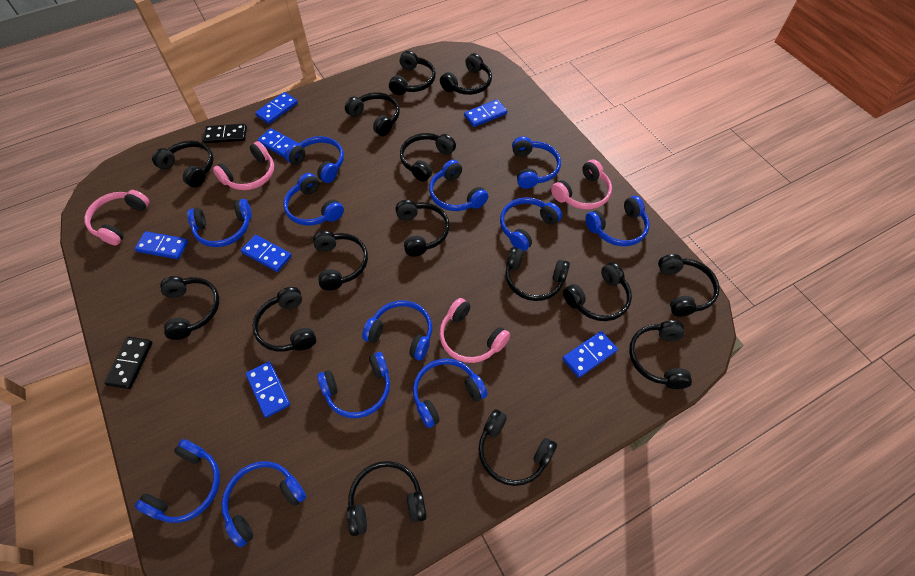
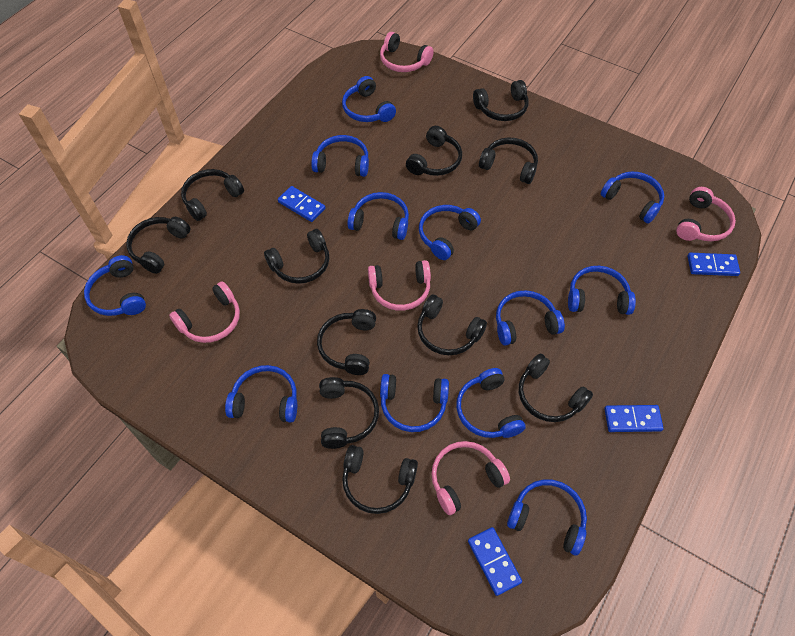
black domino: 2 -> 0
black headphones: 15 -> 11
blue domino: 7 -> 4
pink headphones: 4 -> 5

